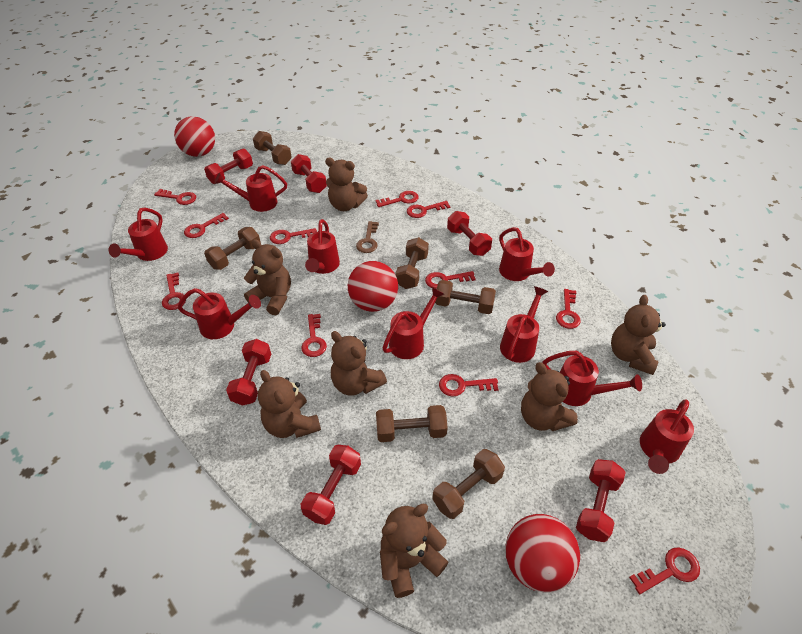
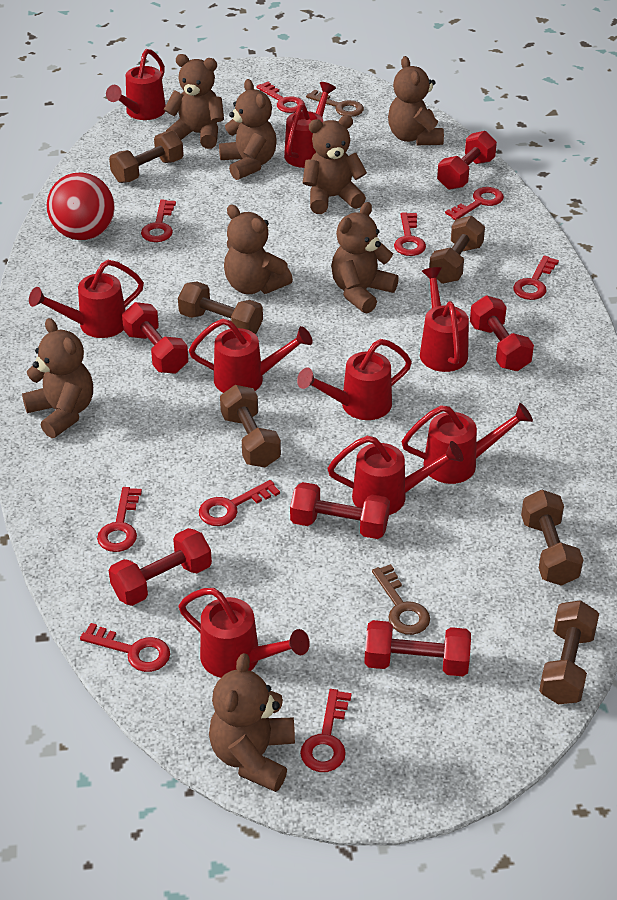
brown key: 1 -> 2
brown teddy bear: 7 -> 8
red ball: 3 -> 1
red key: 11 -> 9

